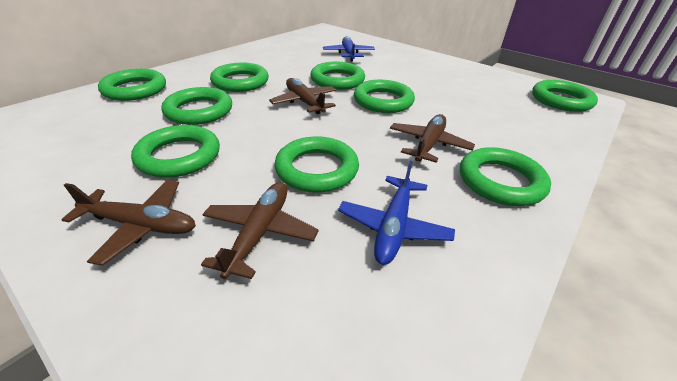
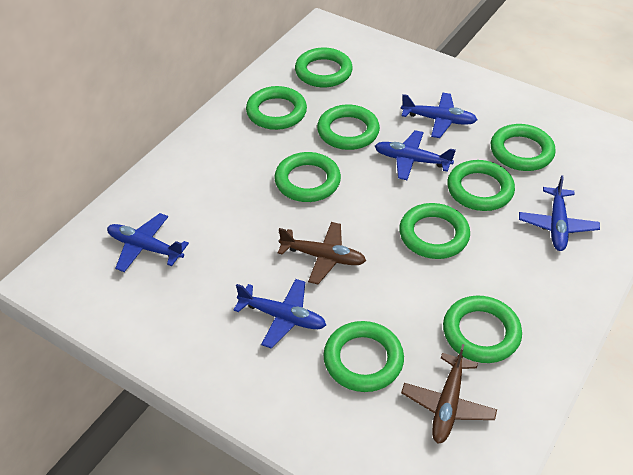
blue plane: 2 -> 5
brown plane: 4 -> 2

